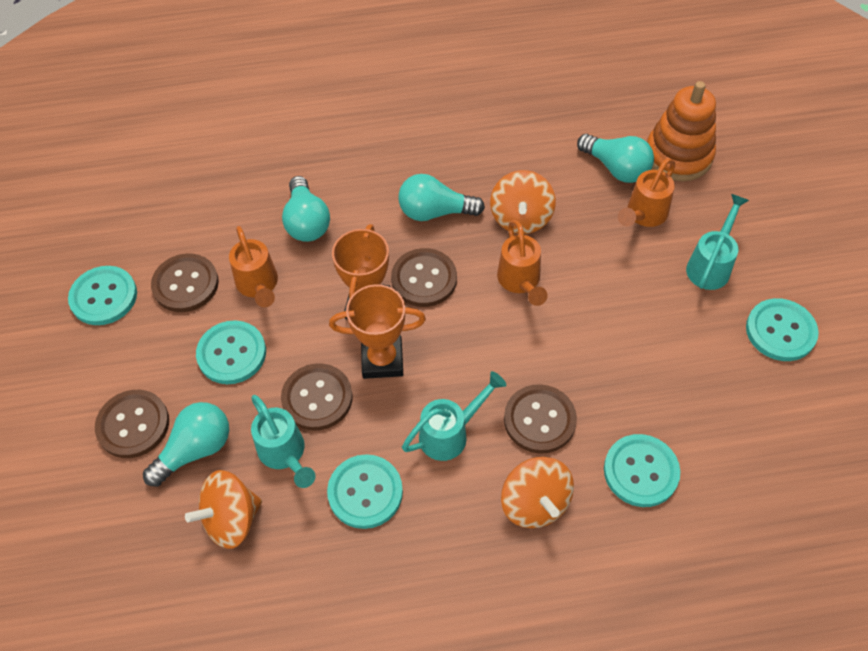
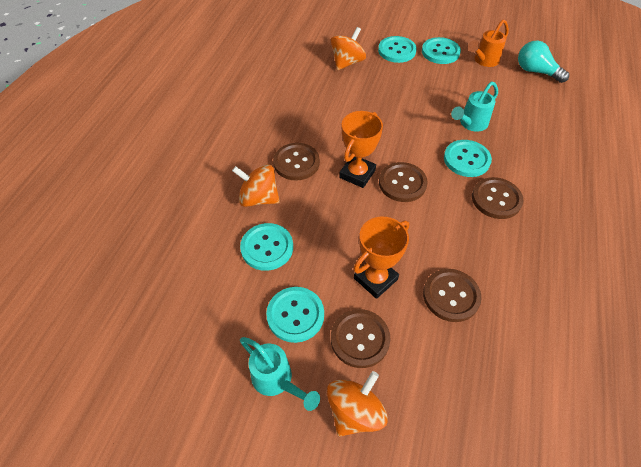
orange stacking toy: 1 -> 0
orange watering can: 3 -> 1
turquoise light bulb: 4 -> 1
turquoise watering can: 3 -> 2

